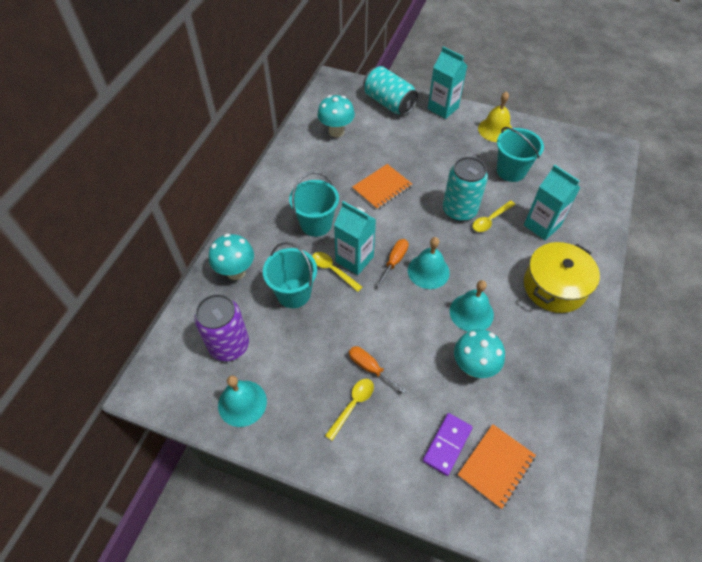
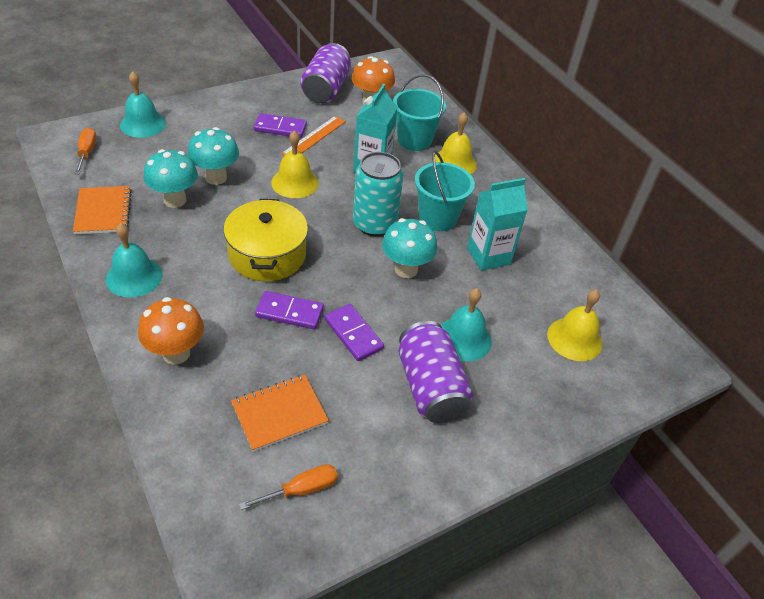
orange mushroom: 0 -> 2
orange ruler: 0 -> 1
purple can: 1 -> 2
purple domino: 1 -> 3
turquoise bucket: 3 -> 2
turquoise can: 2 -> 1
turquoise carton: 3 -> 2
yellow bell: 1 -> 3
yellow spoon: 3 -> 0

